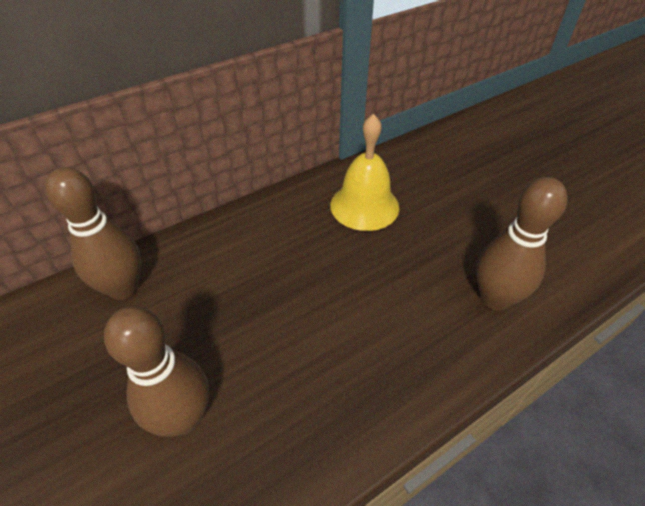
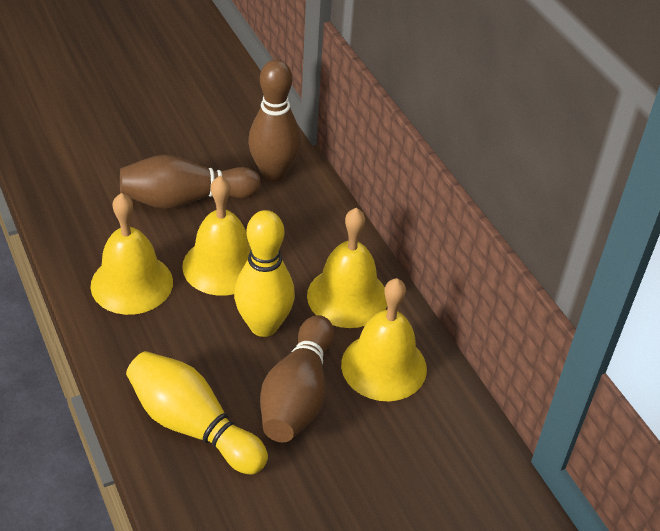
yellow bell: 1 -> 4
yellow bowling pin: 0 -> 2

